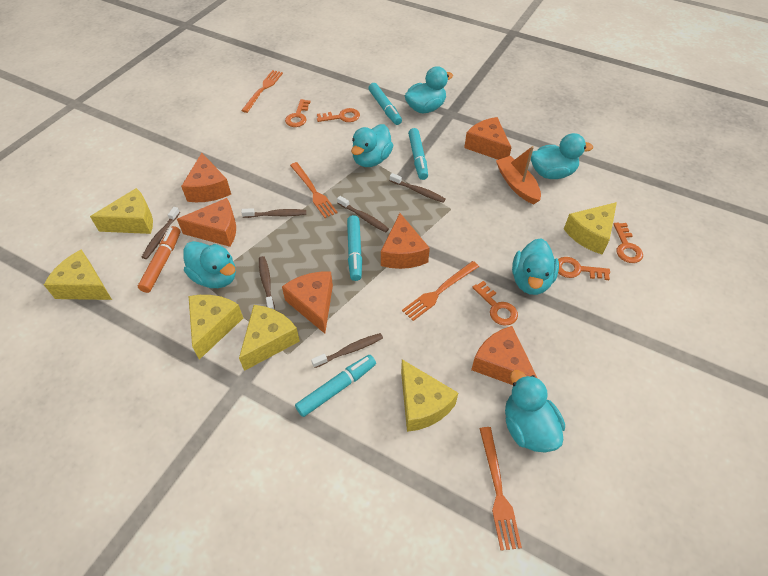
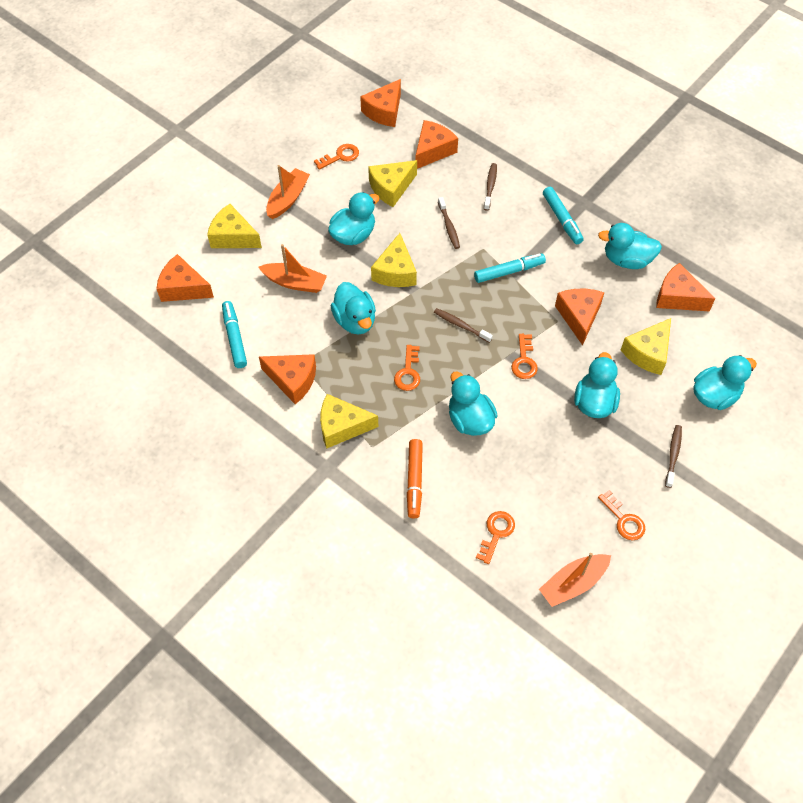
brown toothbrush: 6 -> 4
orange boat: 1 -> 3
orange fork: 4 -> 0
turquoise marker: 4 -> 3
yellow cheese: 6 -> 5

